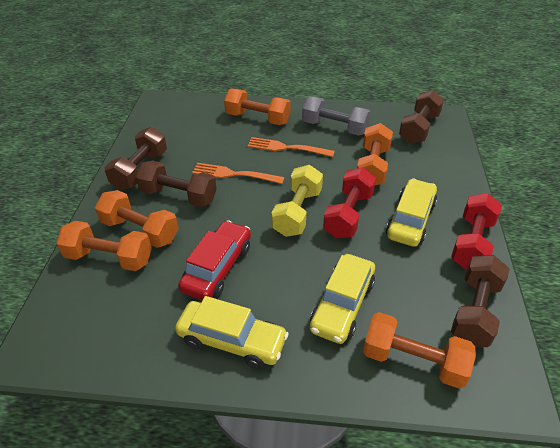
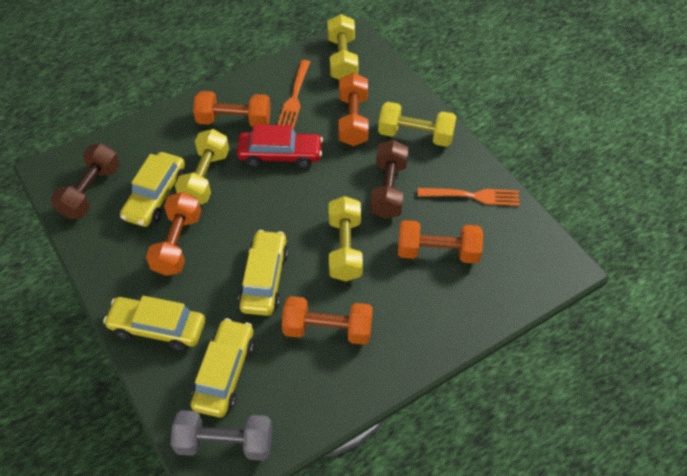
brown dumbbell: 4 -> 2
red dumbbell: 2 -> 0
yellow car: 3 -> 4
yellow dumbbell: 1 -> 4

